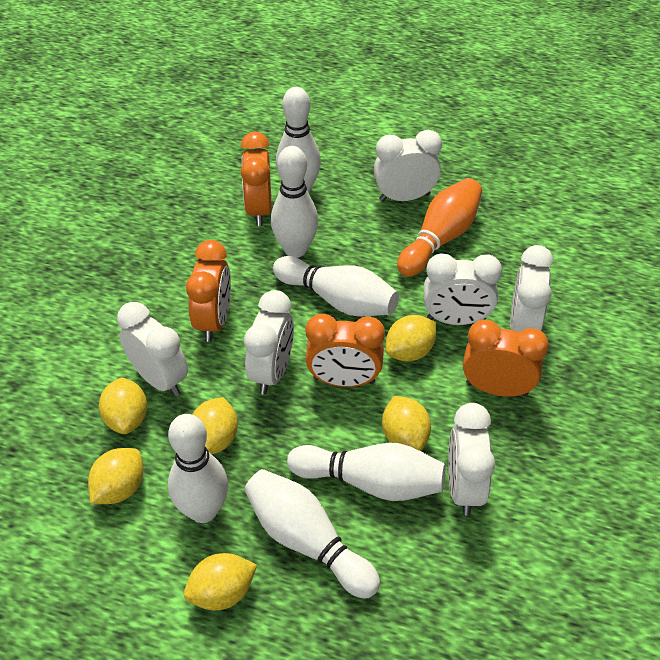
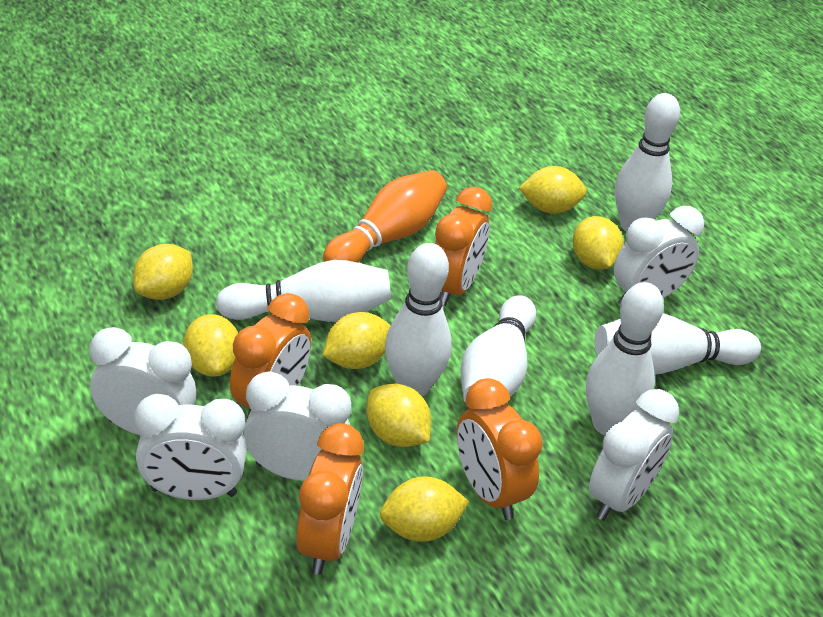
white clock: 6 -> 5
yellow lemon: 6 -> 7

